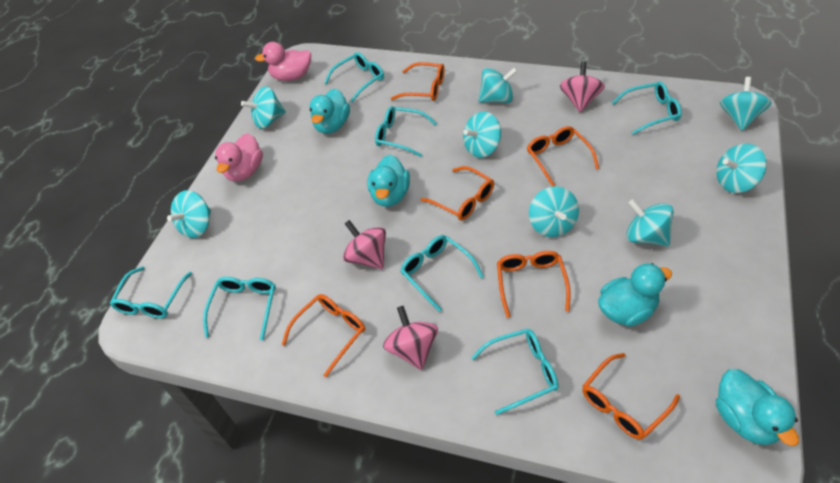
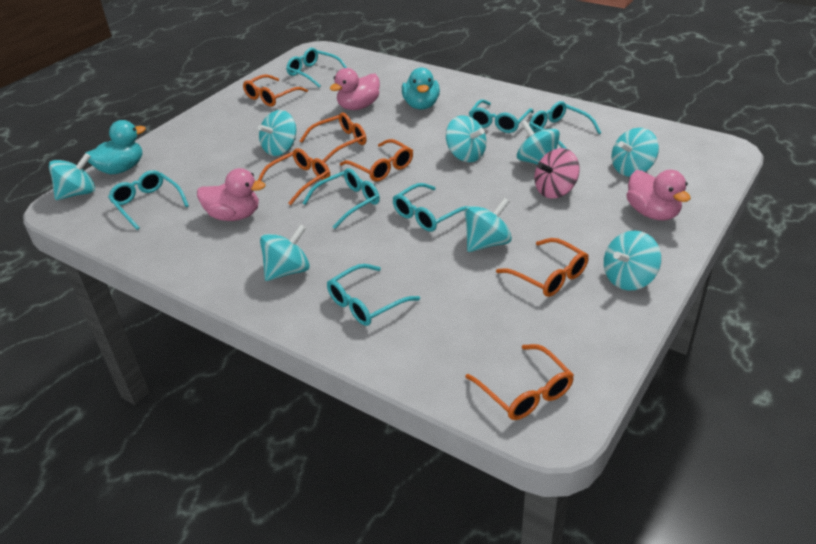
pink duck: 2 -> 3
pink spinning top: 3 -> 1
turquoise duck: 4 -> 2

